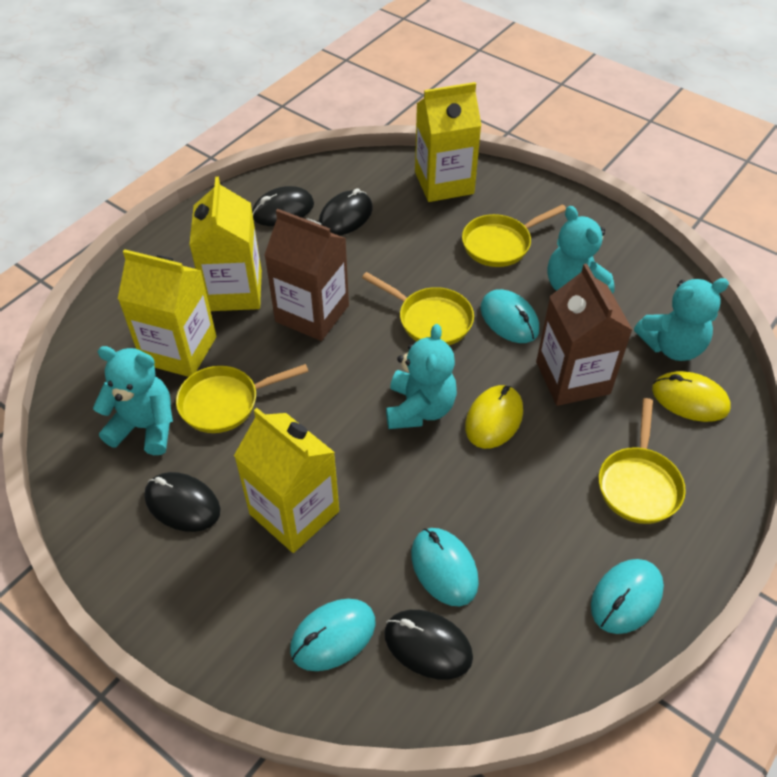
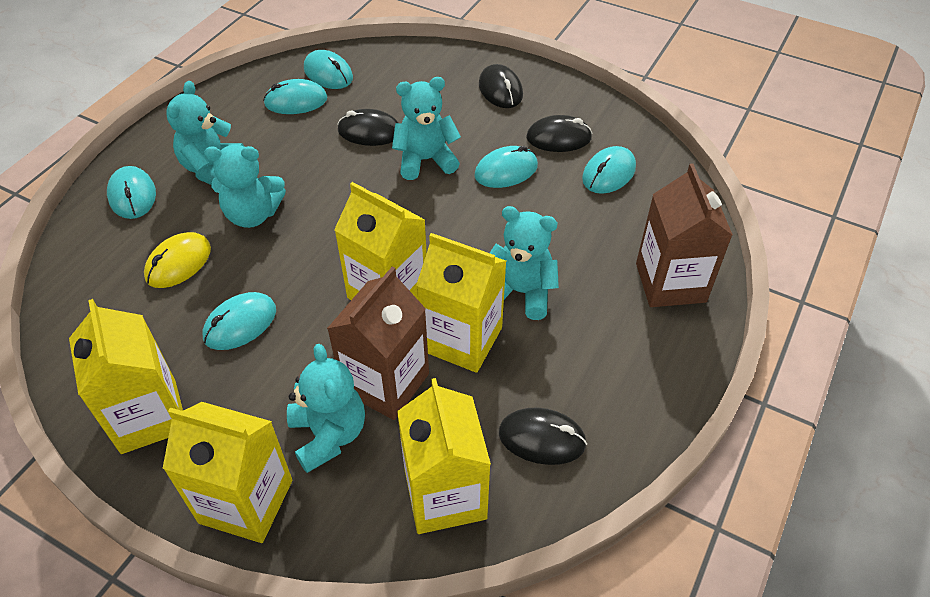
turquoise mouse: 4 -> 6
turquoise teddy bear: 4 -> 5
yellow carton: 4 -> 5
yellow mouse: 2 -> 1
yellow pan: 4 -> 0

